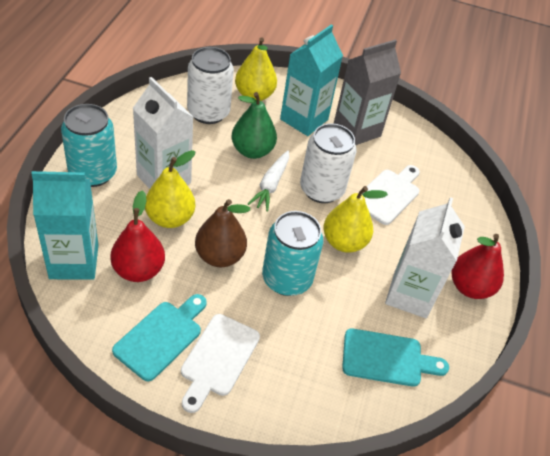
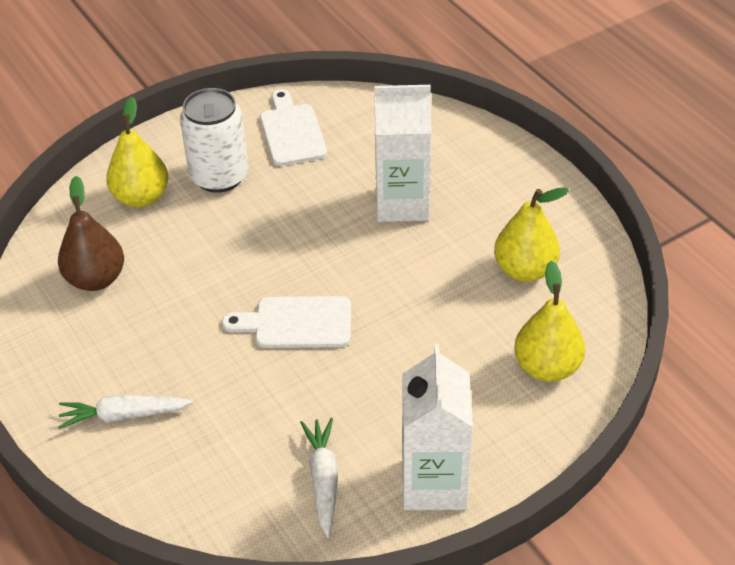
green pear: 1 -> 0
grey carton: 1 -> 0
red pear: 2 -> 0
turquoise can: 2 -> 0
turquoise carton: 2 -> 0
turquoise cutting board: 2 -> 0
white can: 2 -> 1
white carrot: 1 -> 2

